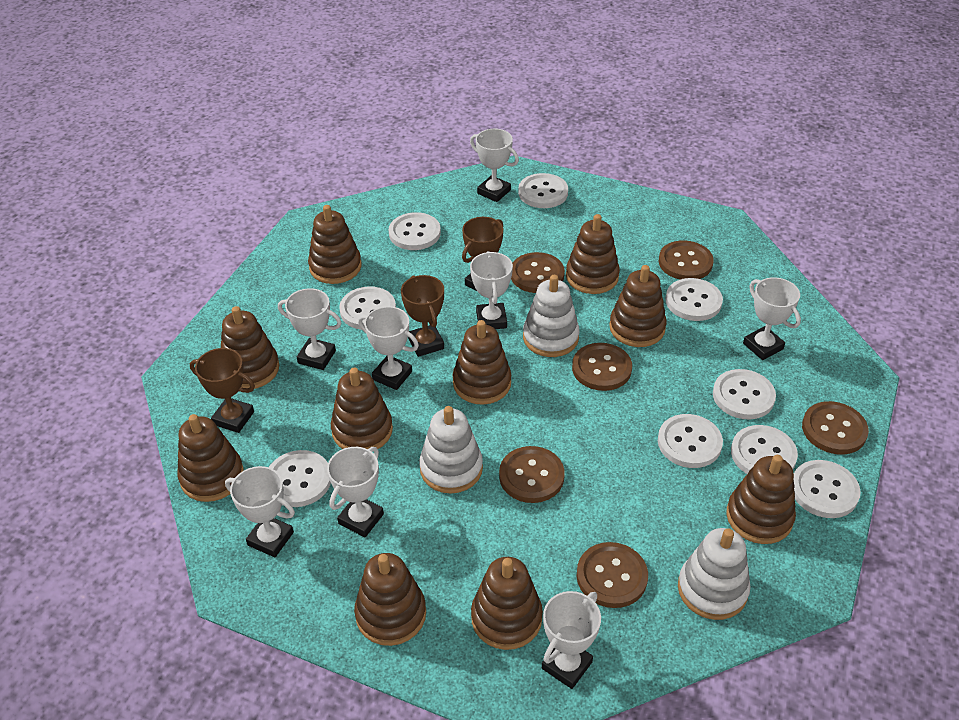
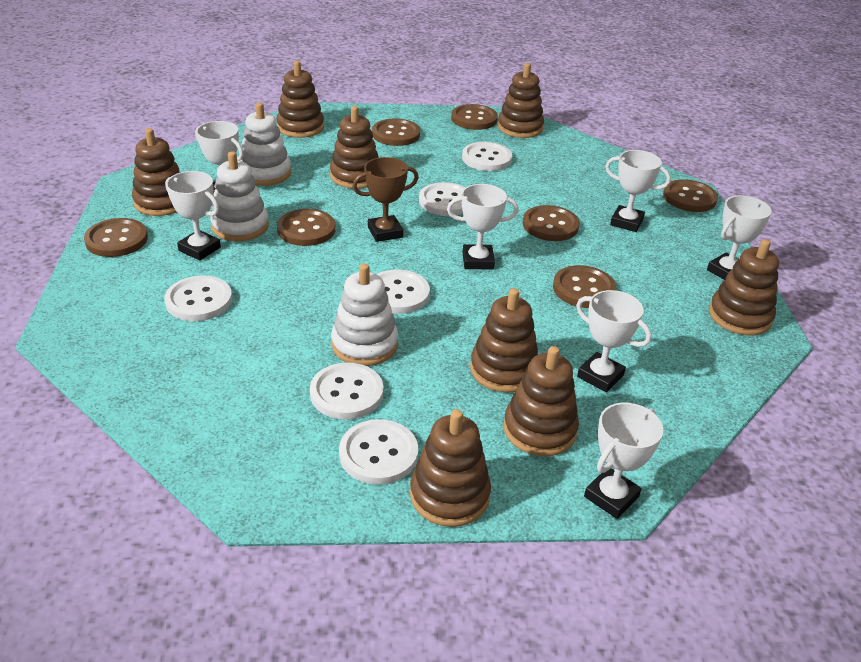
brown button: 6 -> 7
brown stacking toy: 10 -> 8
brown trophy: 3 -> 1
white button: 9 -> 6
white trophy: 8 -> 7

